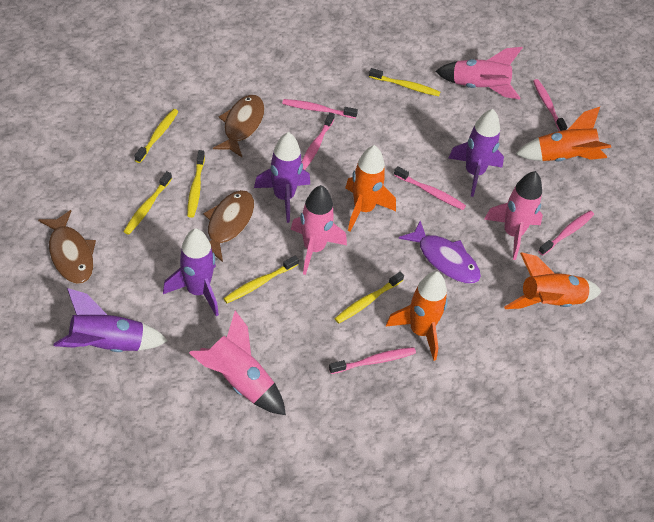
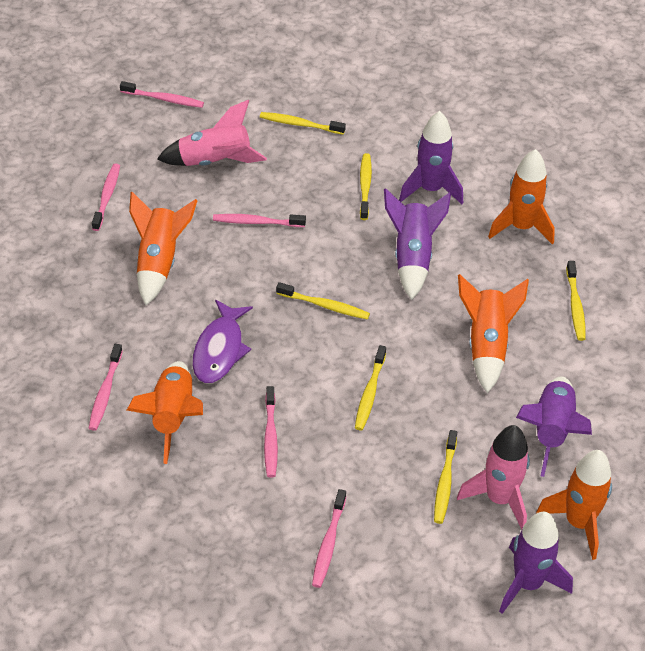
brown fish: 3 -> 0
orange rocket: 4 -> 5
pink rocket: 4 -> 2

